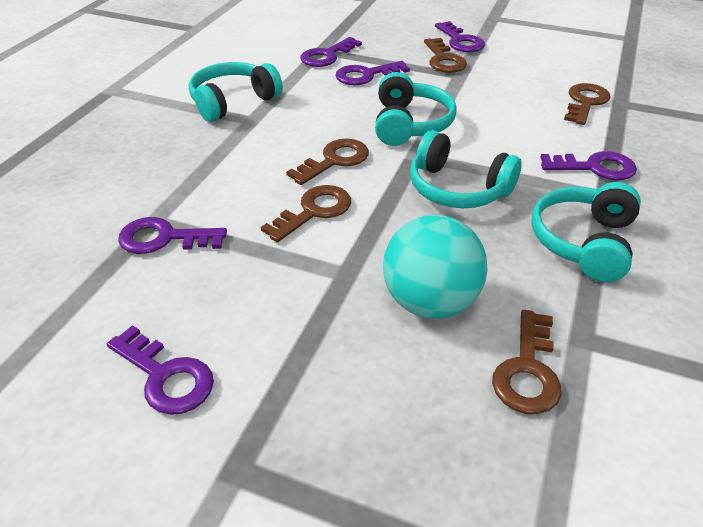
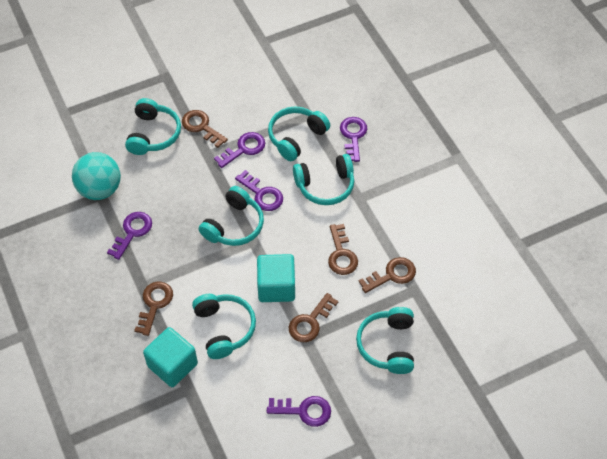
purple key: 6 -> 5
turquoise cube: 0 -> 2
turquoise headphones: 4 -> 6

